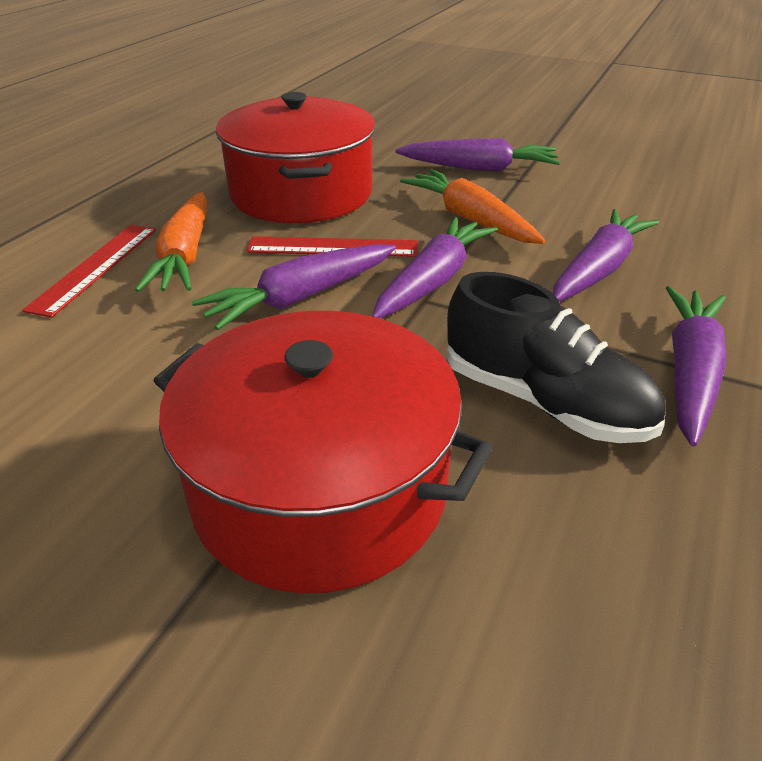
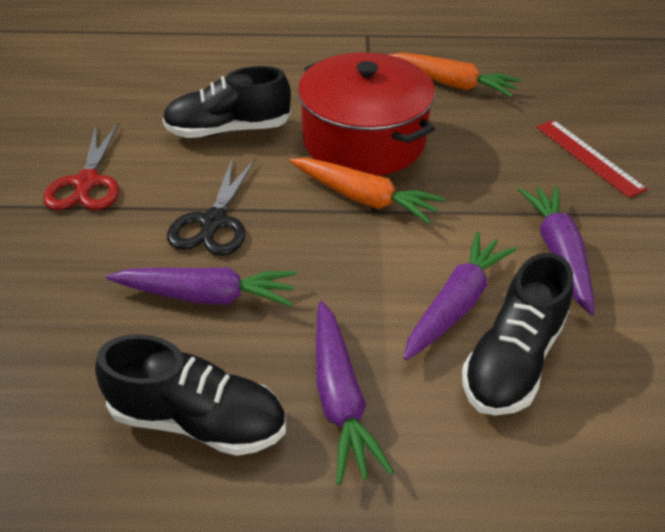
black scissors: 0 -> 1
black shoe: 1 -> 3
purple carrot: 5 -> 4
red pot: 2 -> 1
red ruler: 2 -> 1
red scissors: 0 -> 1

